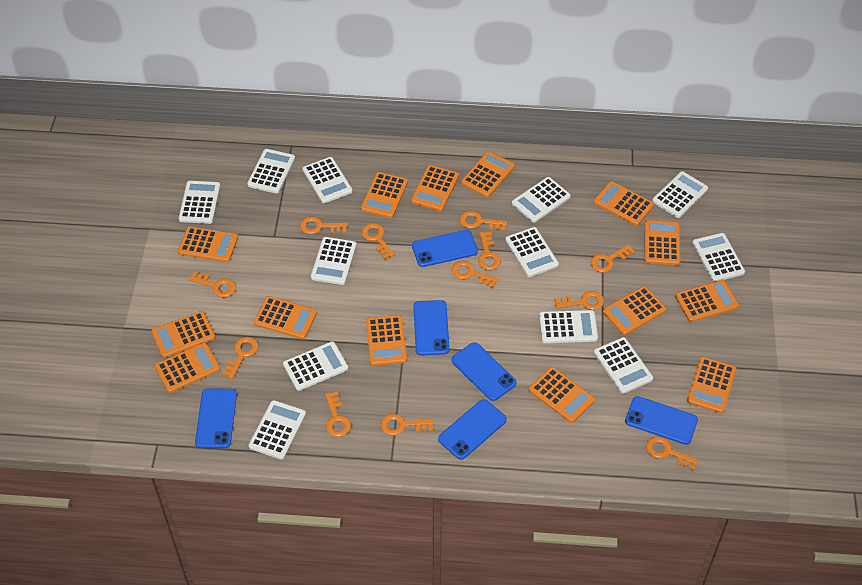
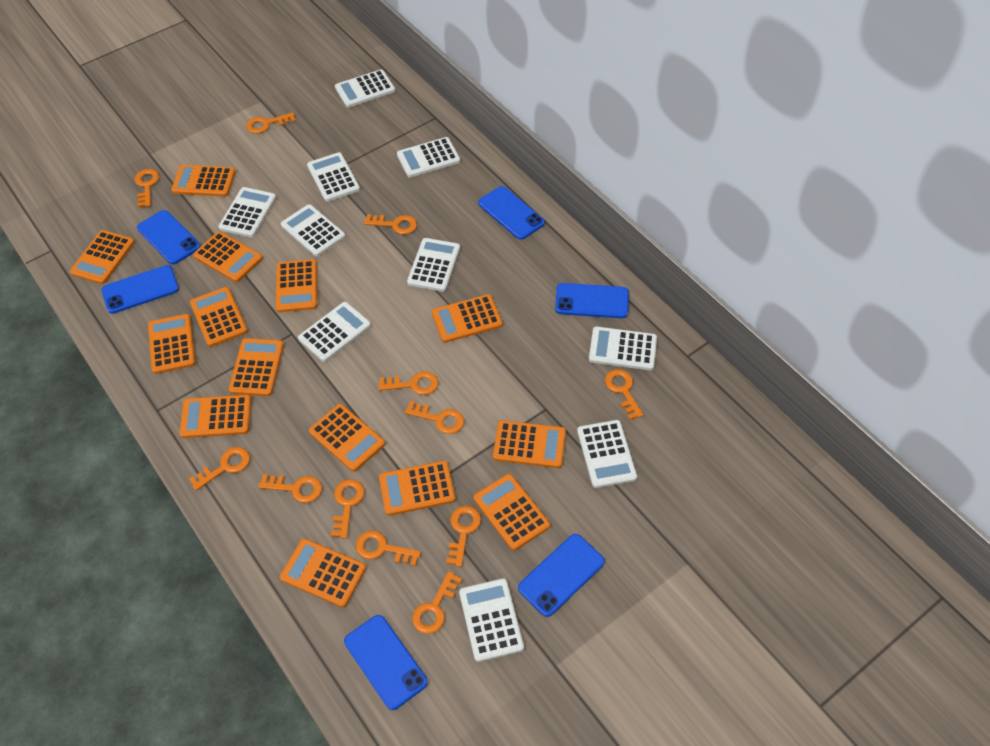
white calculator: 12 -> 10

